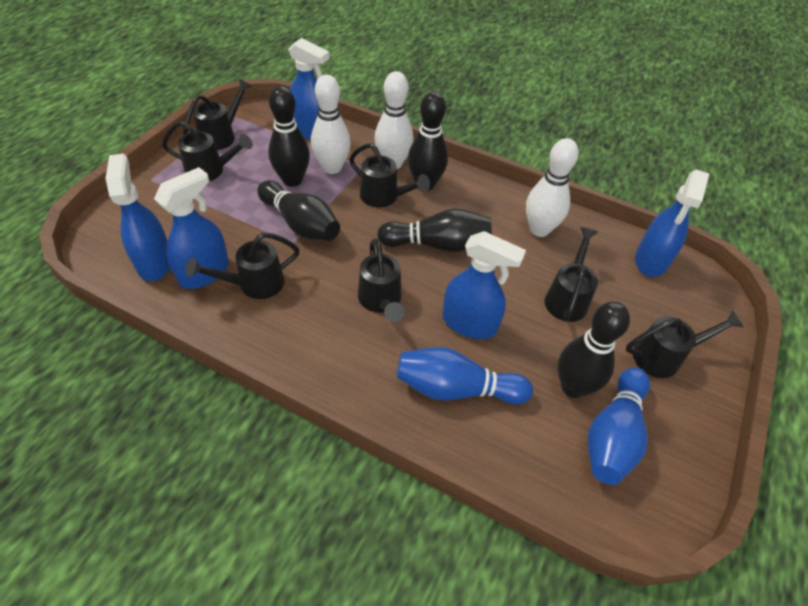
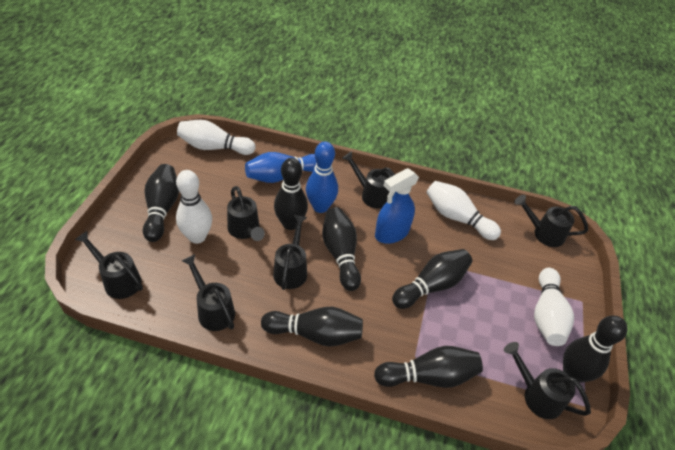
black bowling pin: 5 -> 7
blue spray bottle: 5 -> 1
white bowling pin: 3 -> 4

